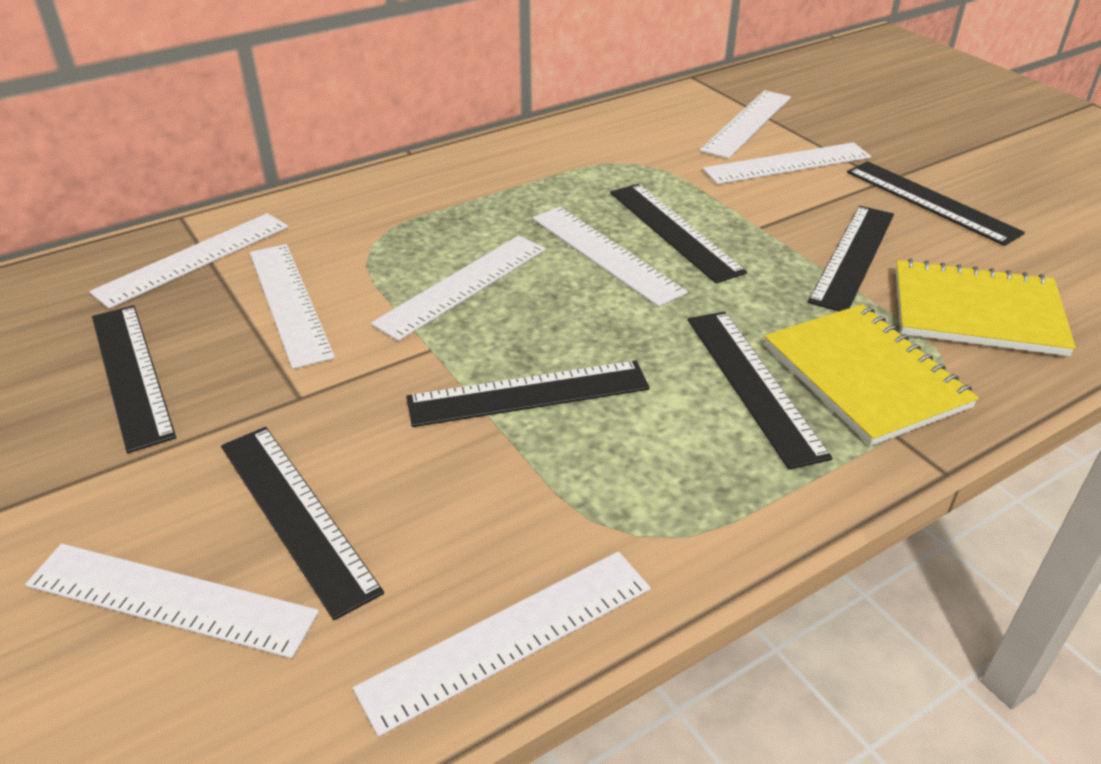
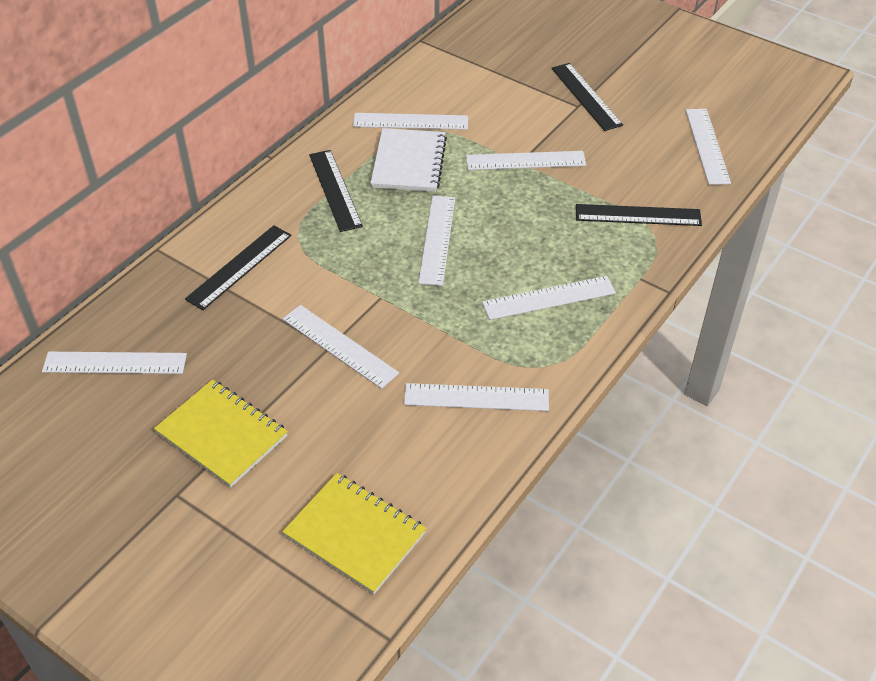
black ruler: 7 -> 4
white notebook: 0 -> 1

